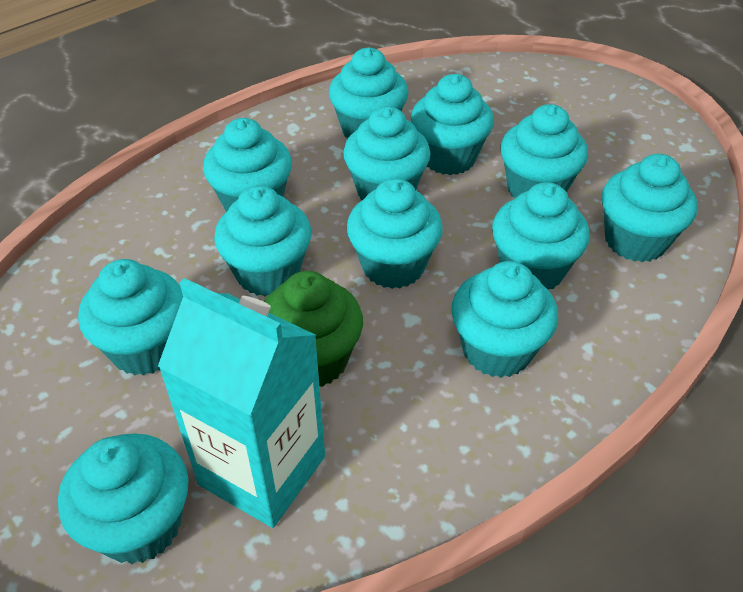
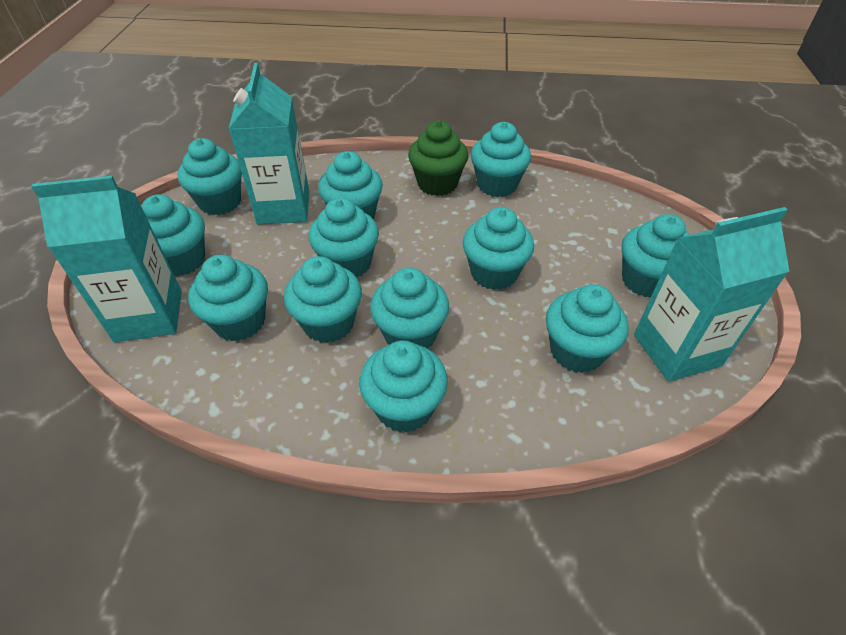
turquoise carton: 1 -> 3

